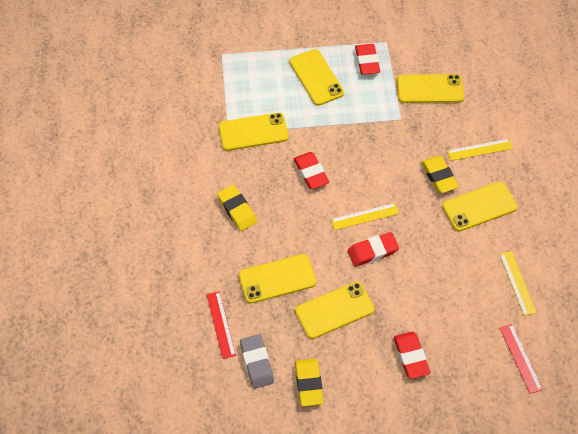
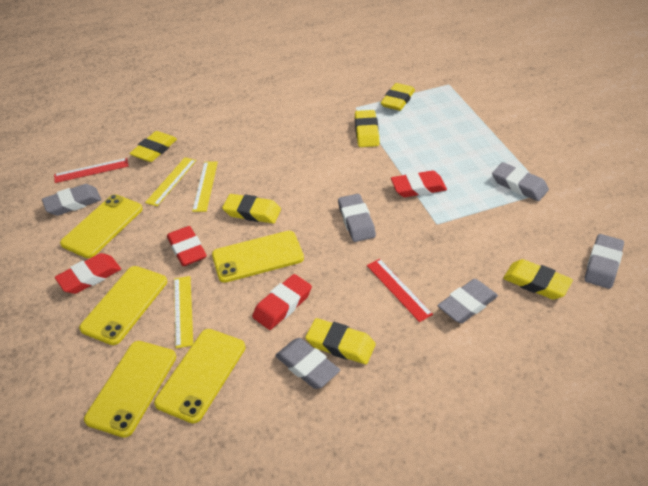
grey eraser: 1 -> 6
yellow eraser: 3 -> 6
yellow phone: 6 -> 5

